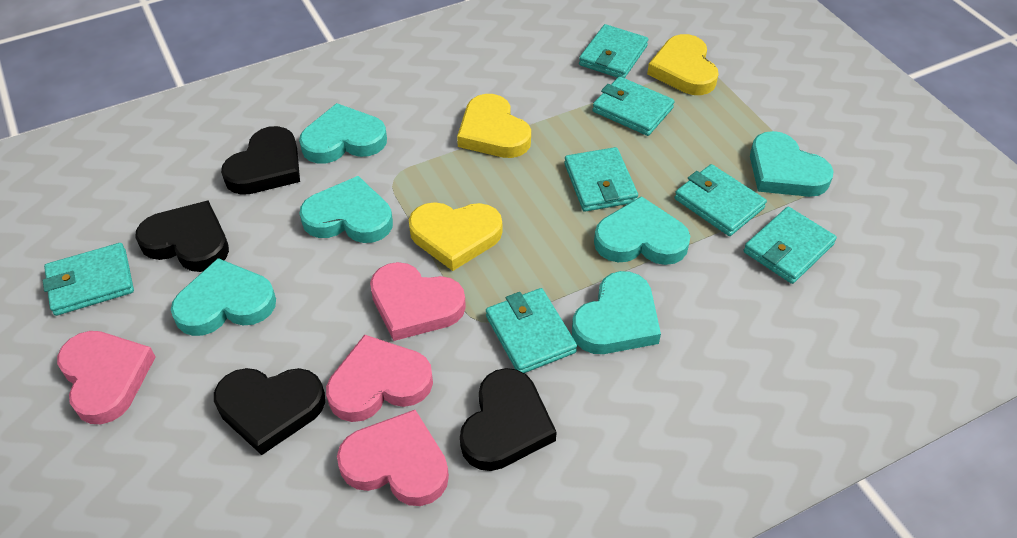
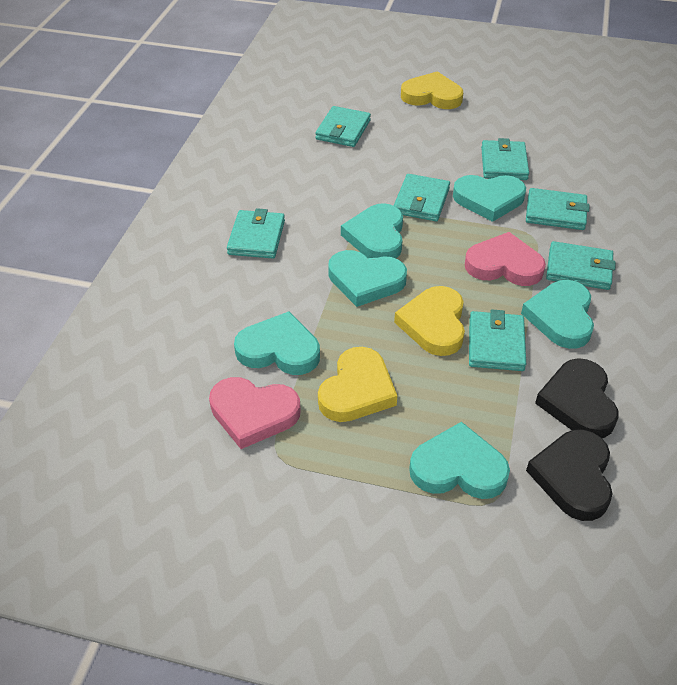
black heart: 4 -> 2
pink heart: 4 -> 2

